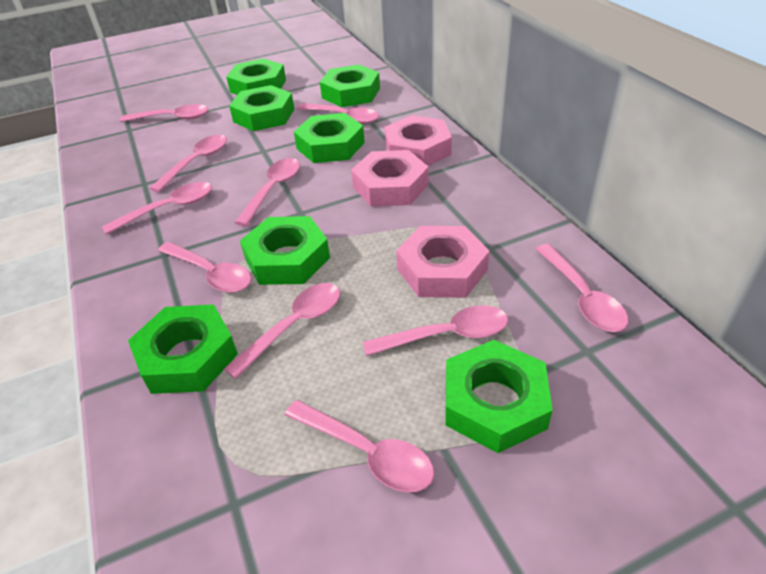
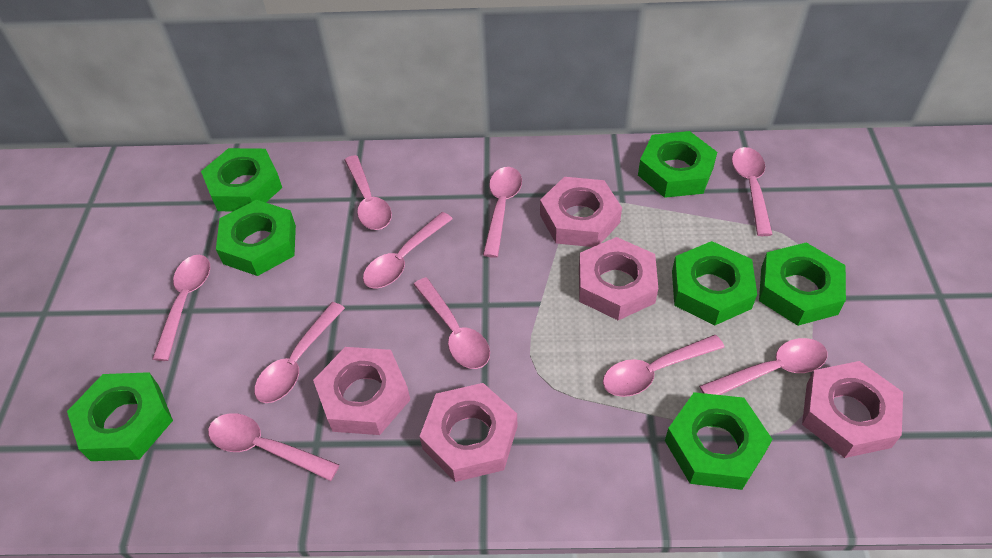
pink nut: 3 -> 5

